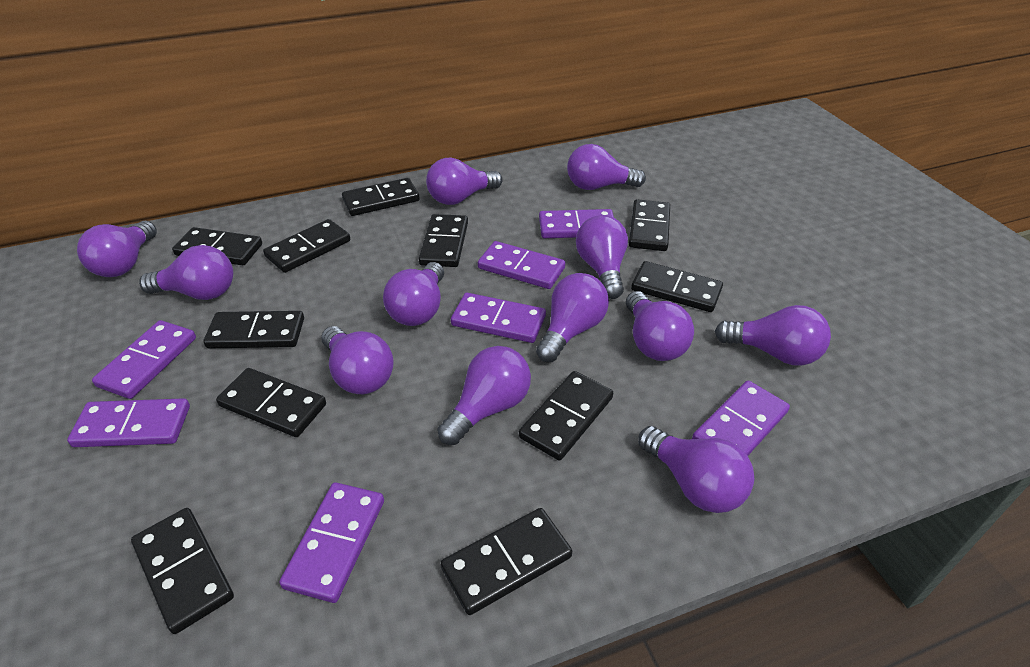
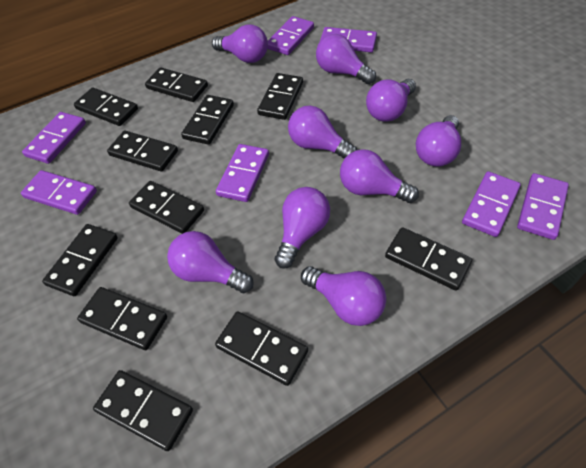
purple light bulb: 12 -> 9

